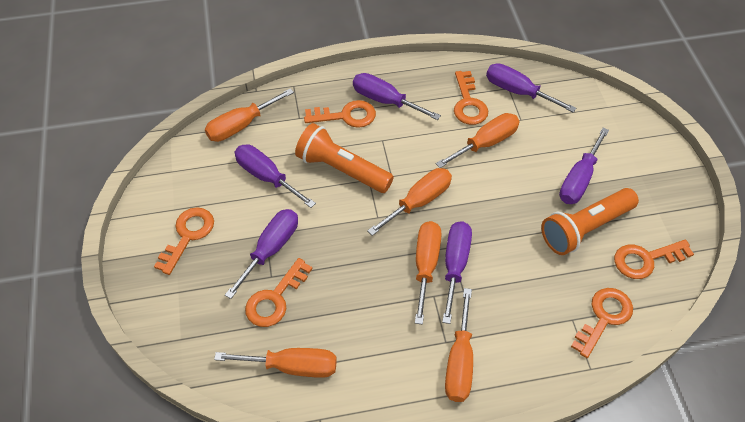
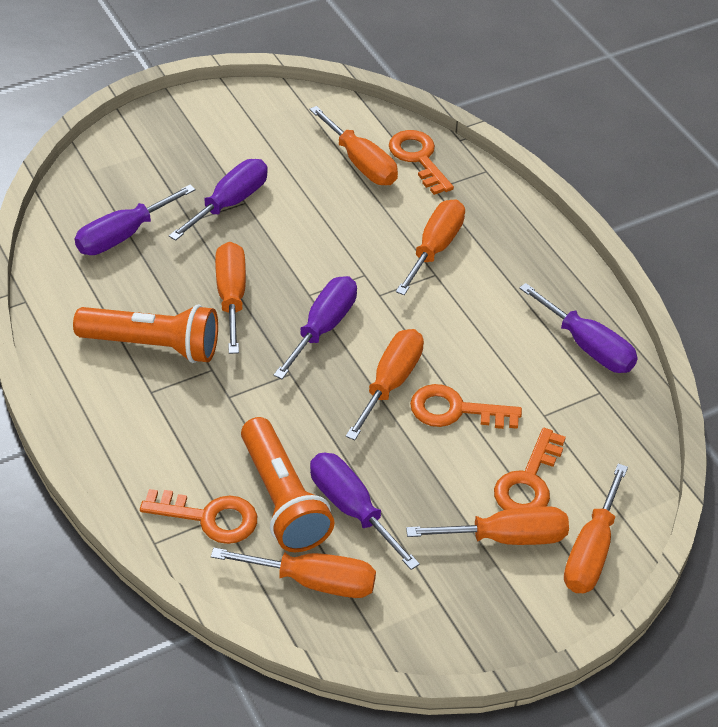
orange key: 6 -> 4
orange screwdriver: 6 -> 7
purple screwdriver: 6 -> 5

